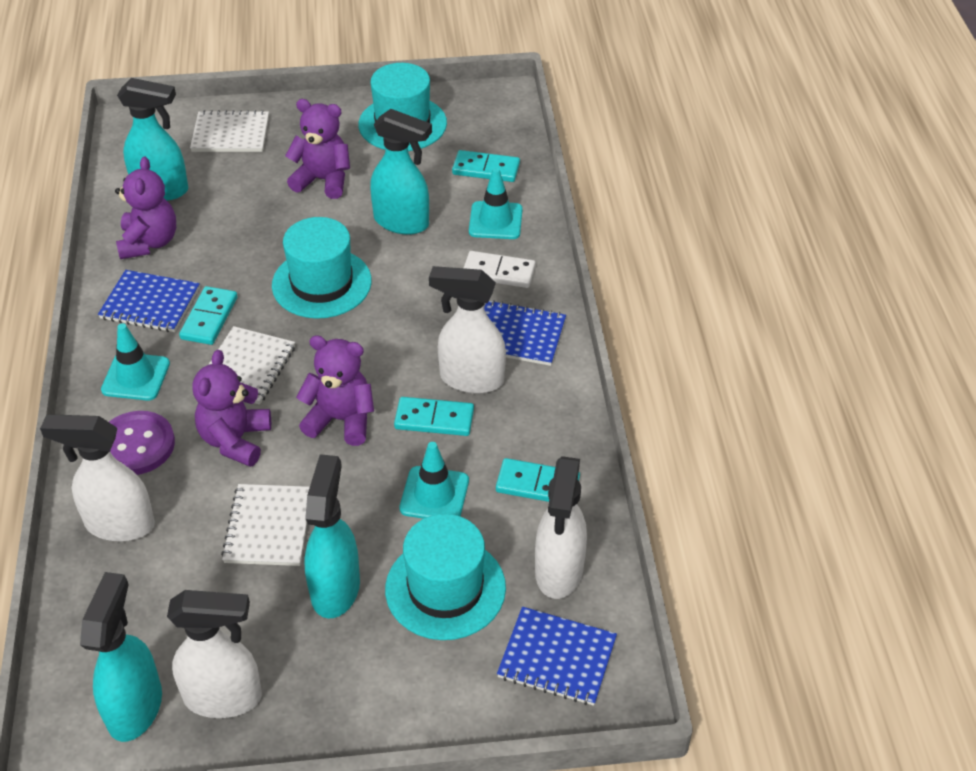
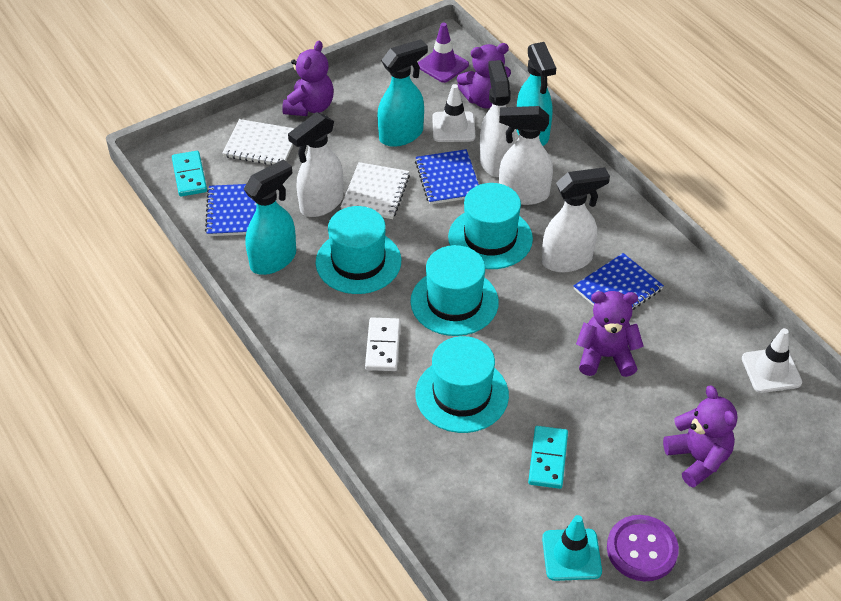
purple traffic cone: 0 -> 1
turquoise domino: 4 -> 2
turquoise hat: 3 -> 4
turquoise spray bottle: 4 -> 3
turquoise traffic cone: 3 -> 1
white notebook: 3 -> 2
white traffic cone: 0 -> 2

